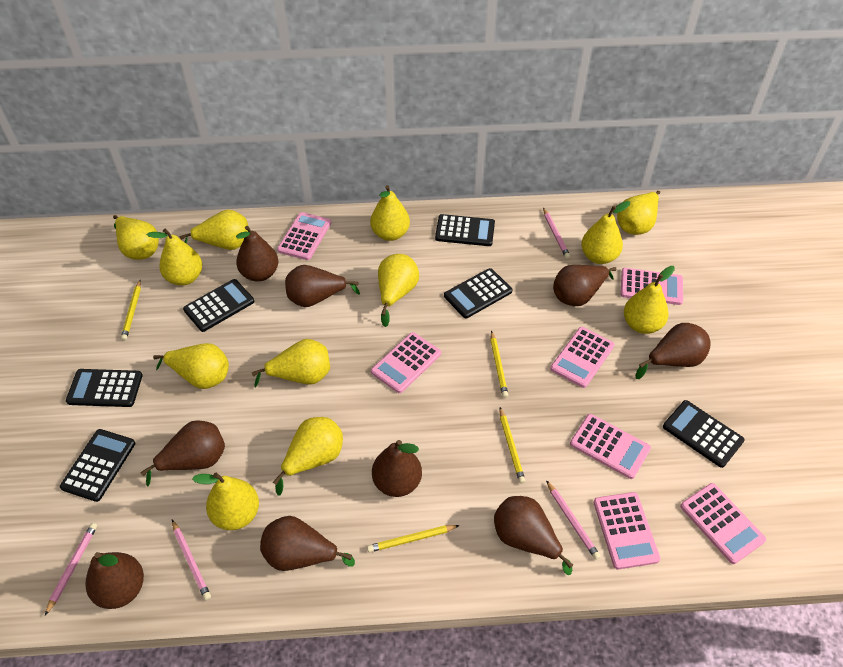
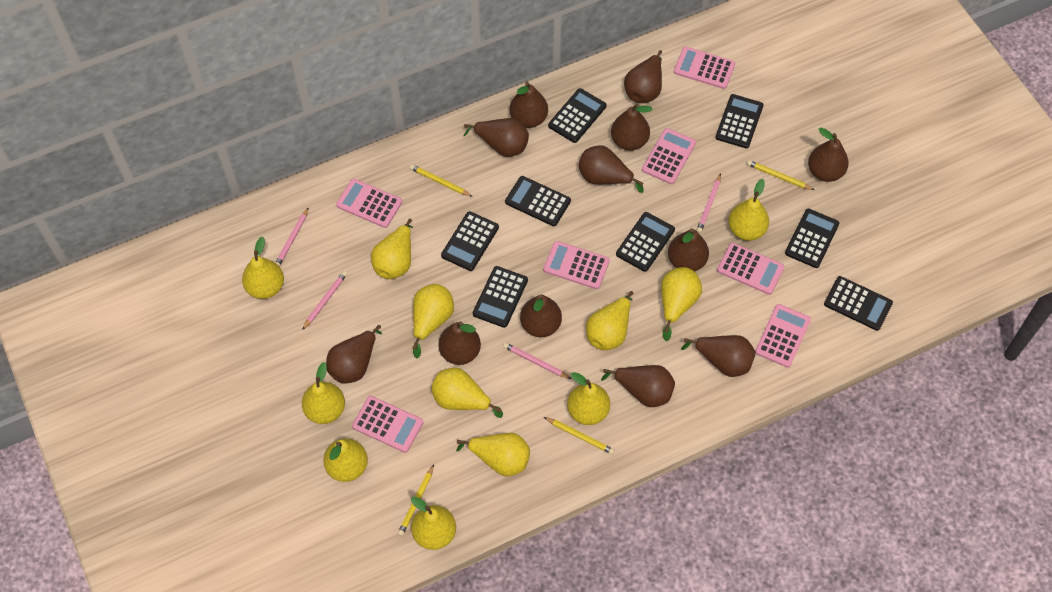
black calculator: 6 -> 8
brown pear: 9 -> 12

